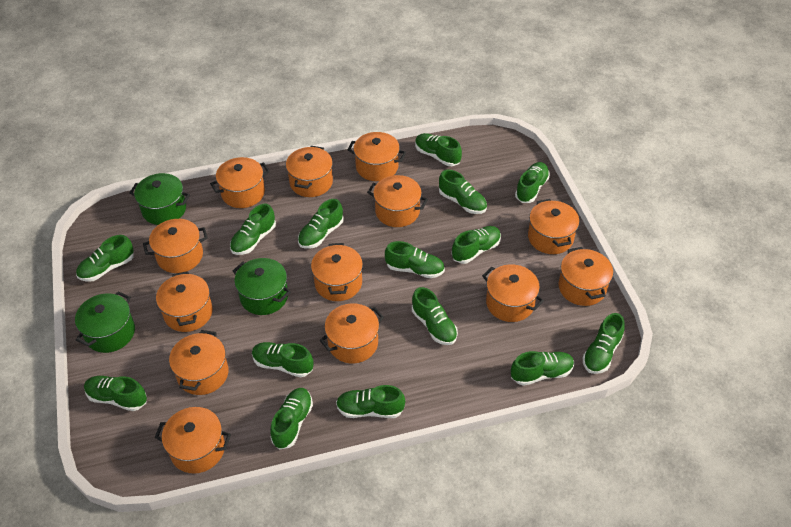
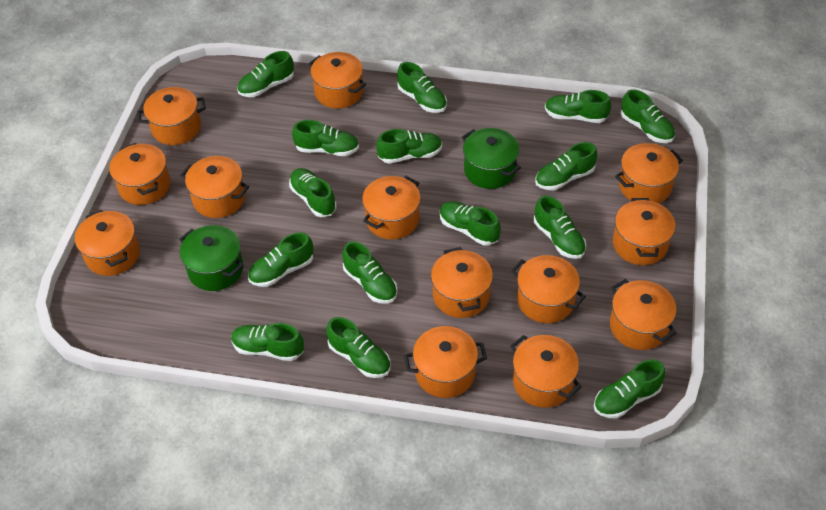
green pot: 3 -> 2

